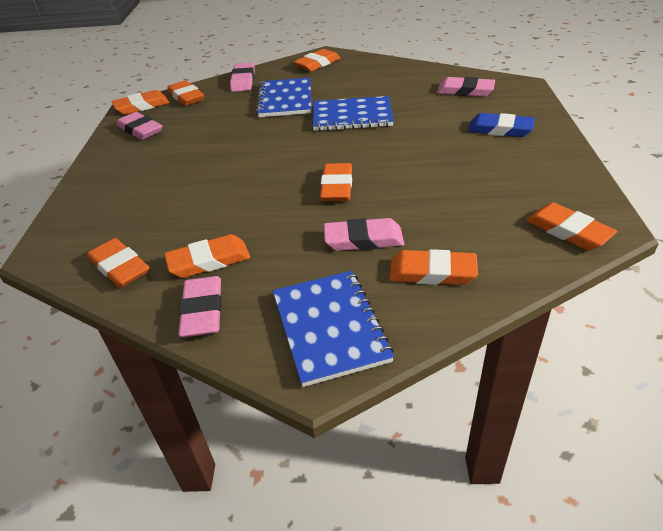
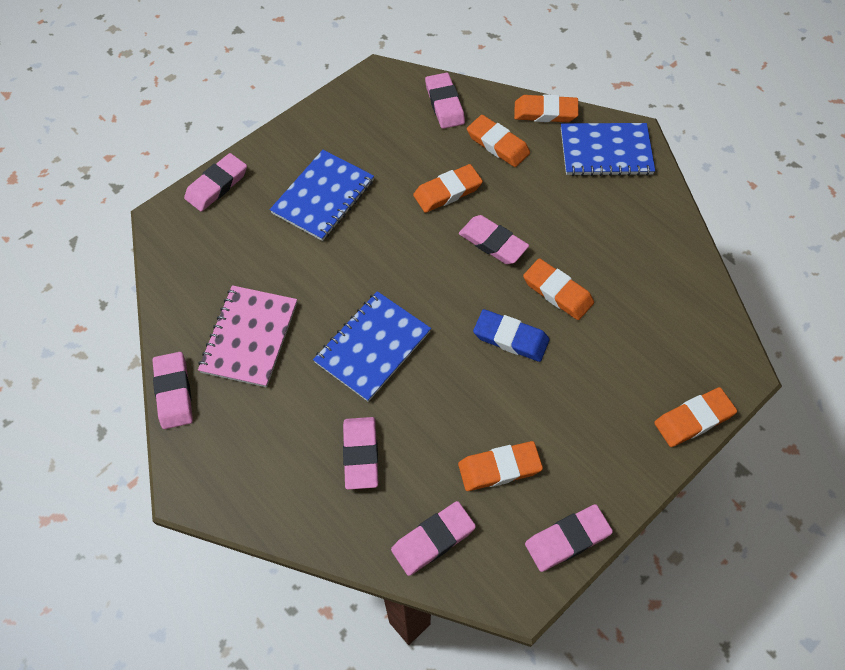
orange eraser: 8 -> 6
pink eraser: 5 -> 7
pink notebook: 0 -> 1

